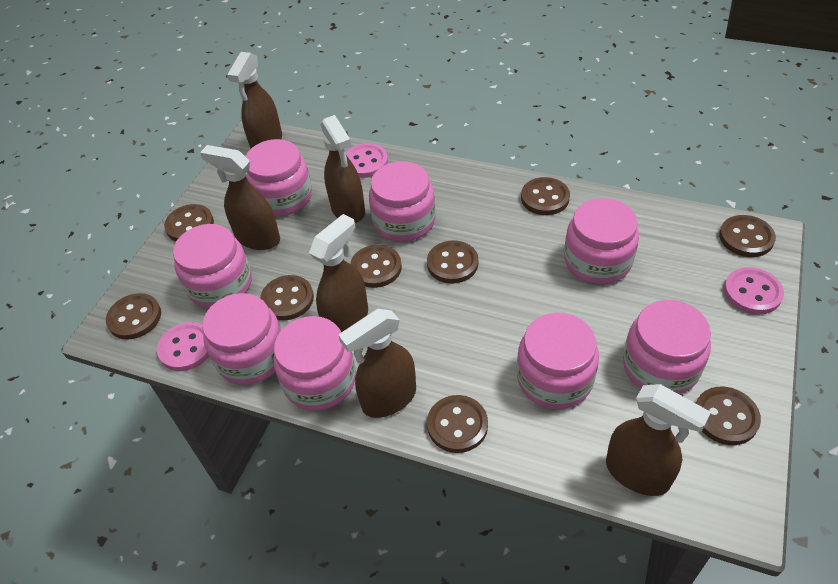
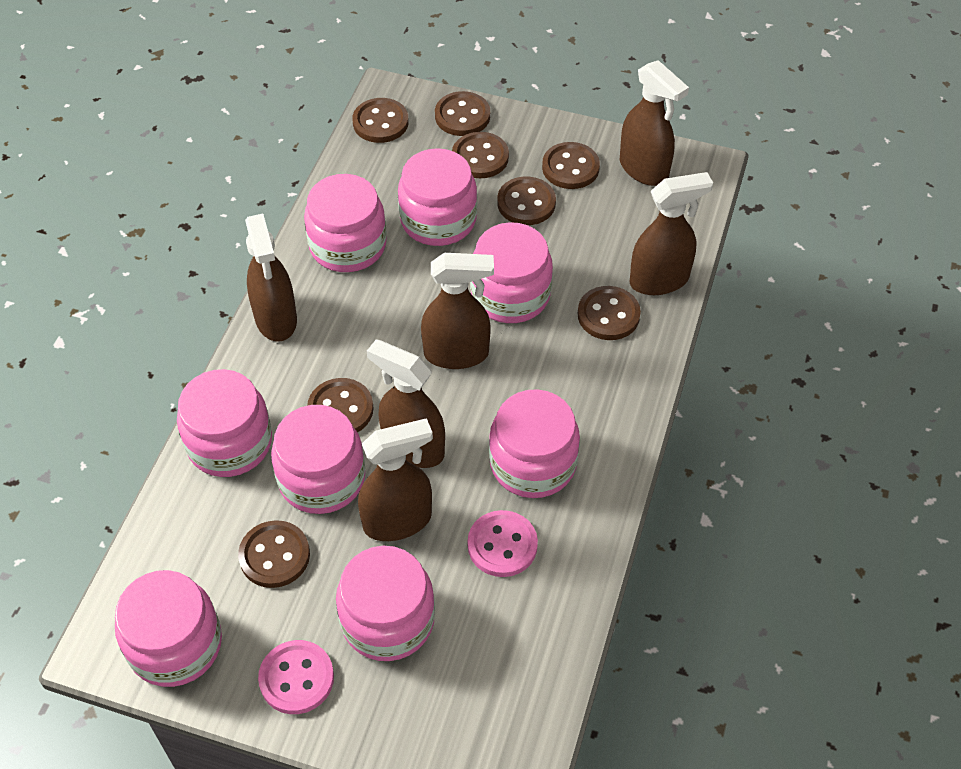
brown button: 9 -> 8
pink button: 3 -> 2

